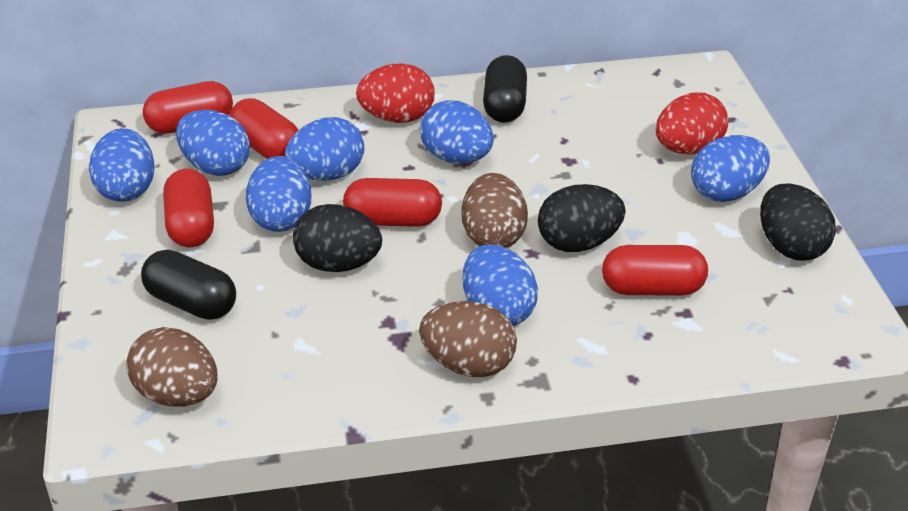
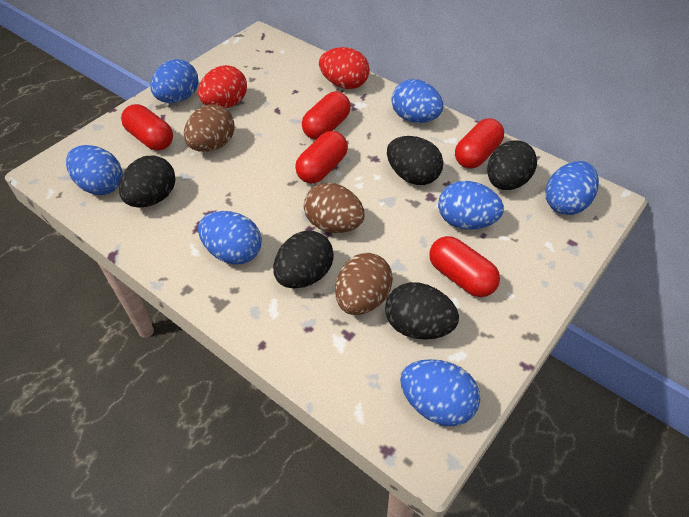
black capsule: 2 -> 0
black egg: 3 -> 5

